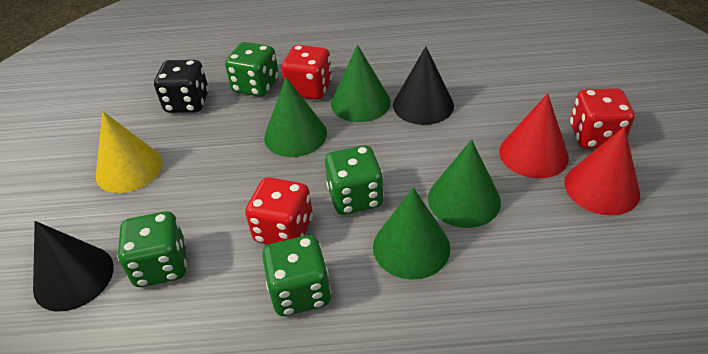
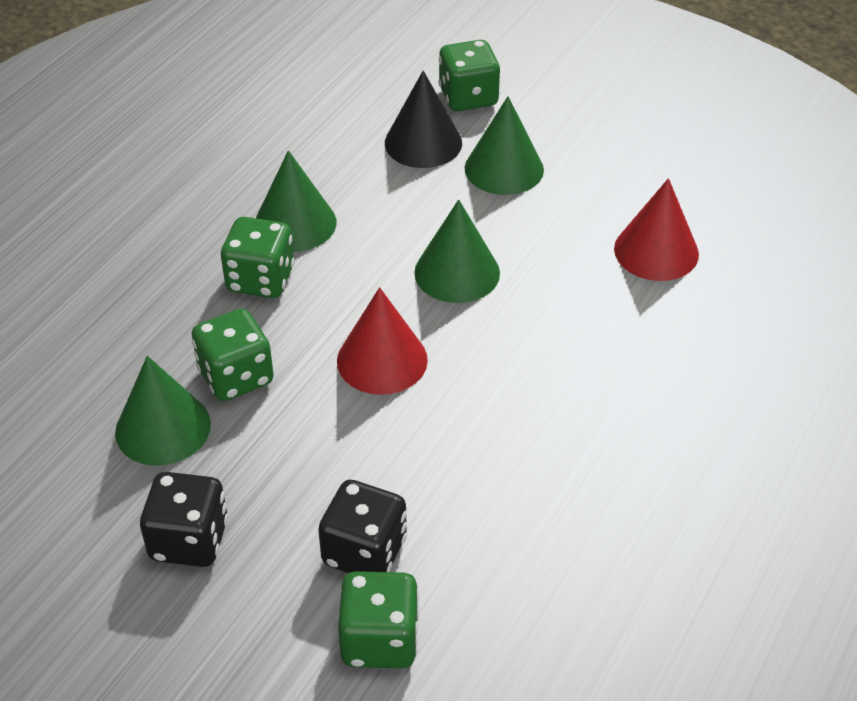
black cone: 2 -> 1
black dice: 1 -> 2
red dice: 3 -> 0
yellow cone: 1 -> 0

